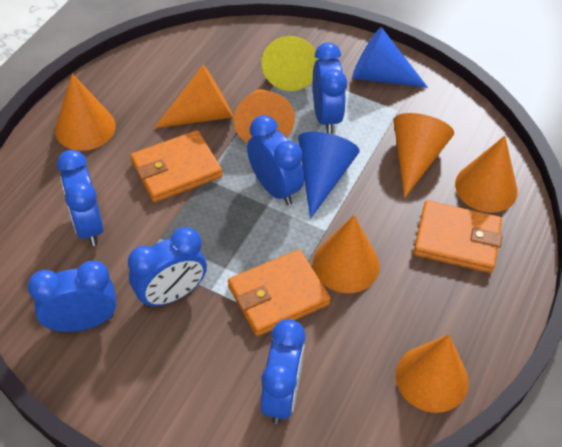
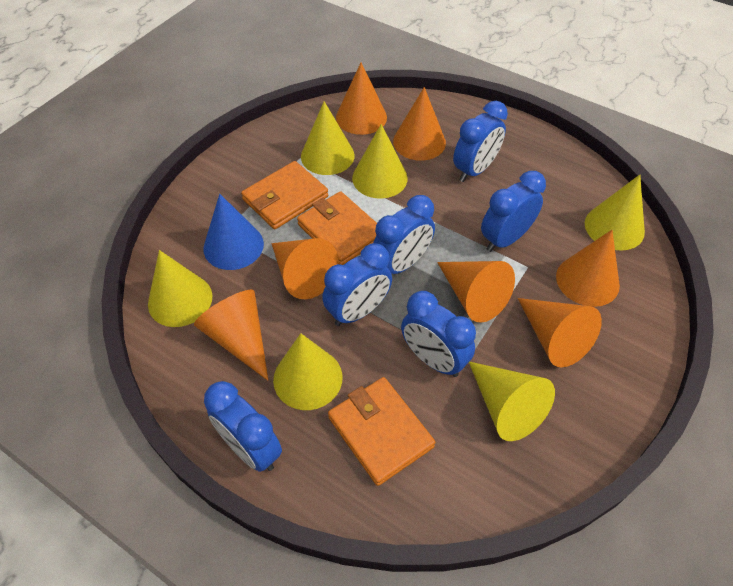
blue cone: 2 -> 1
yellow cone: 1 -> 6

